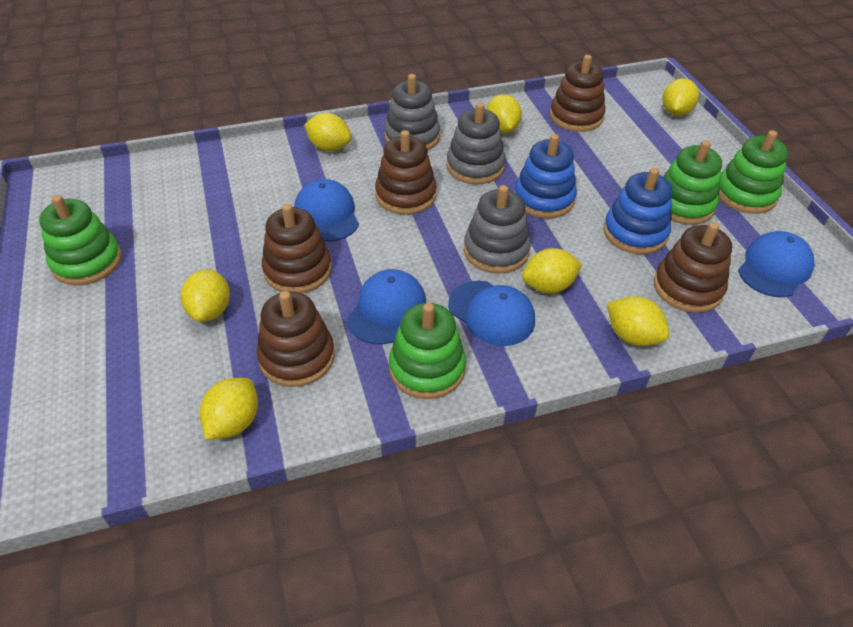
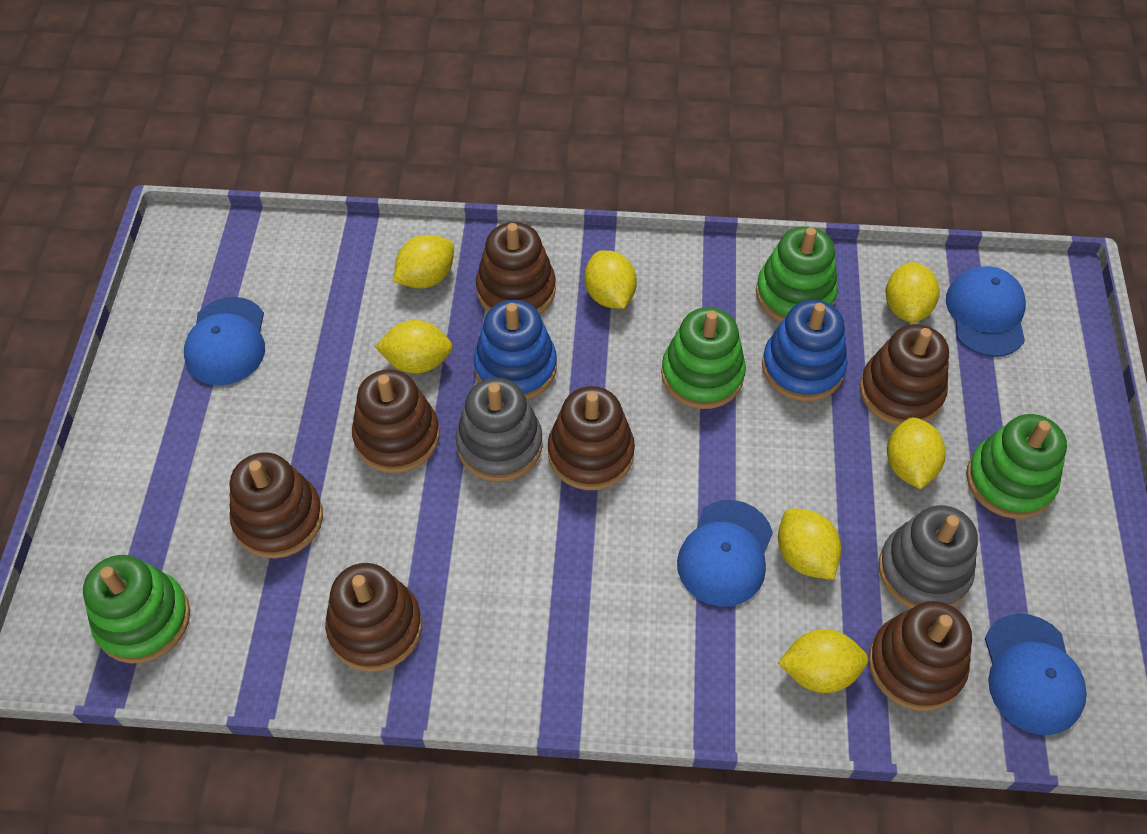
brown stacking toy: 5 -> 7
grey stacking toy: 3 -> 2

